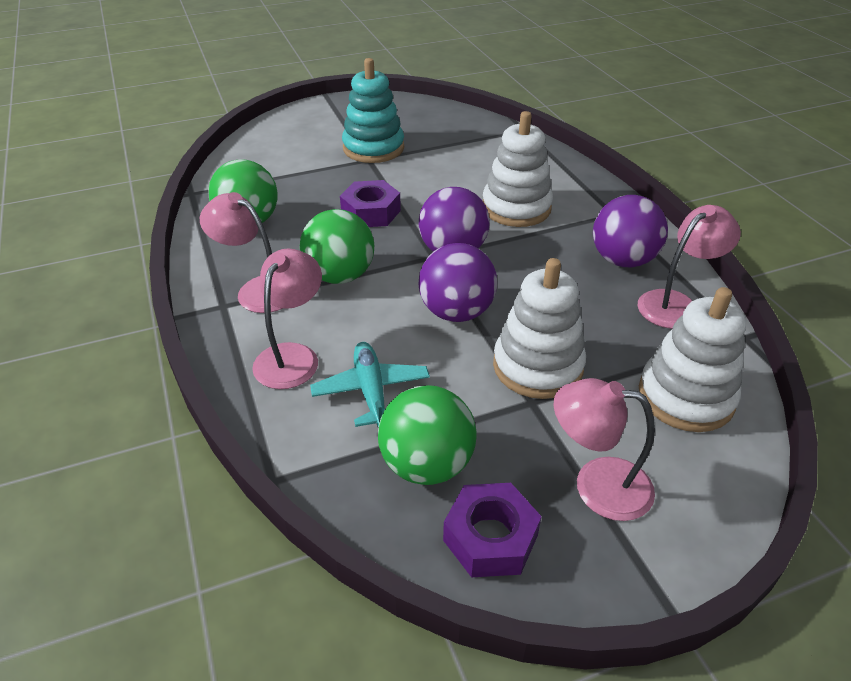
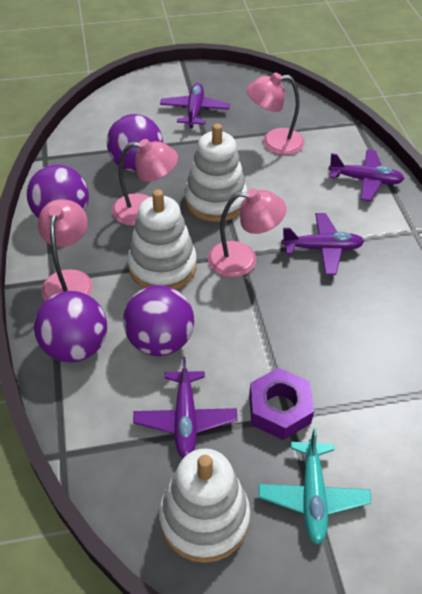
green ball: 3 -> 0
purple ball: 3 -> 4
purple nut: 2 -> 1
purple plane: 0 -> 4
turquoise stacking toy: 1 -> 0

